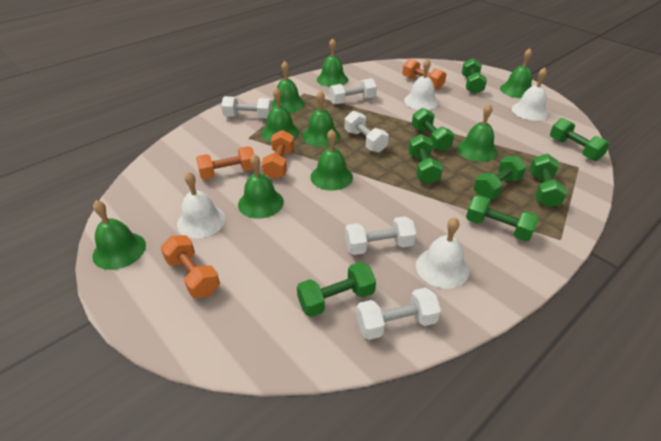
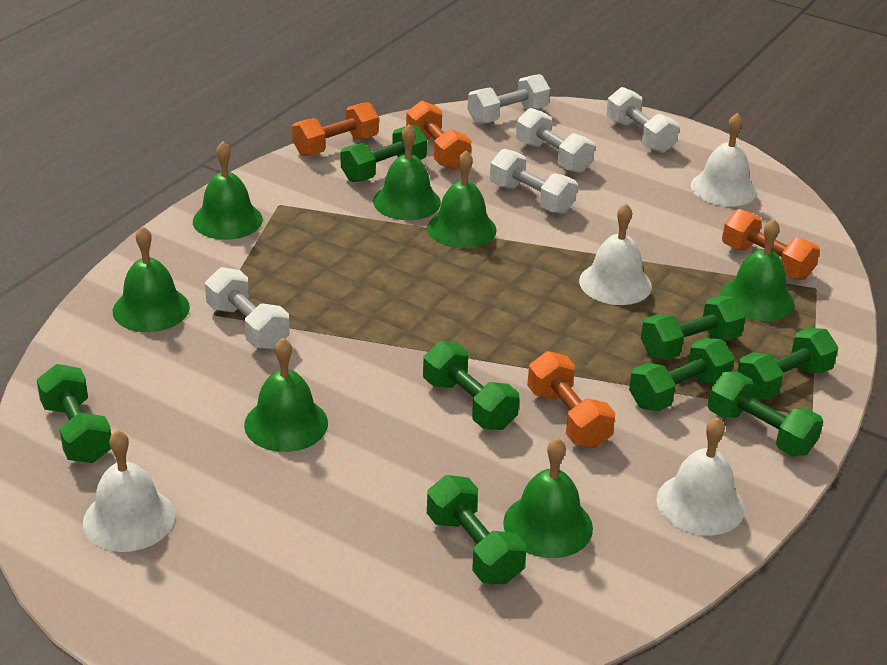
green bell: 9 -> 7

